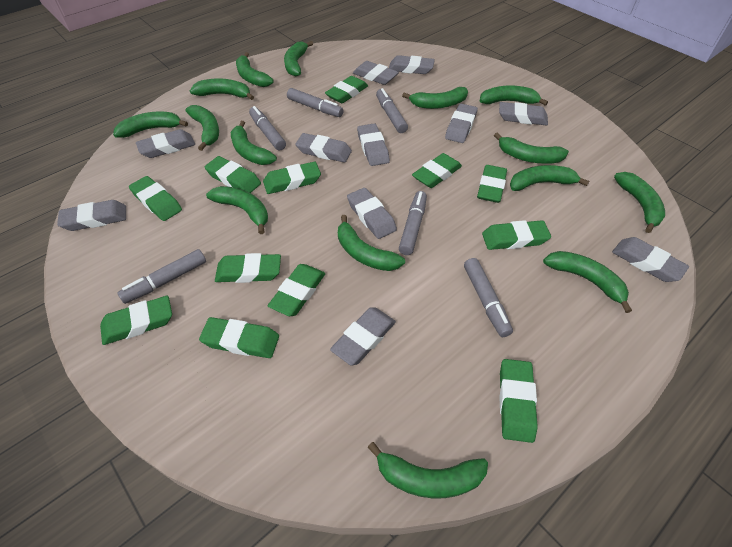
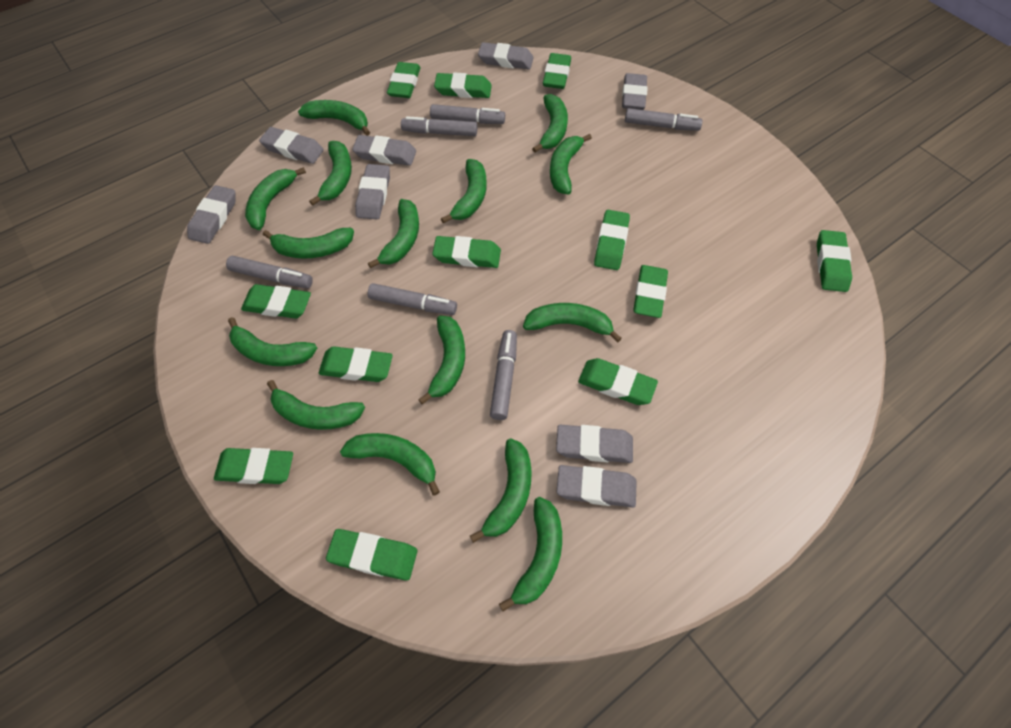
grey eraser: 11 -> 8

